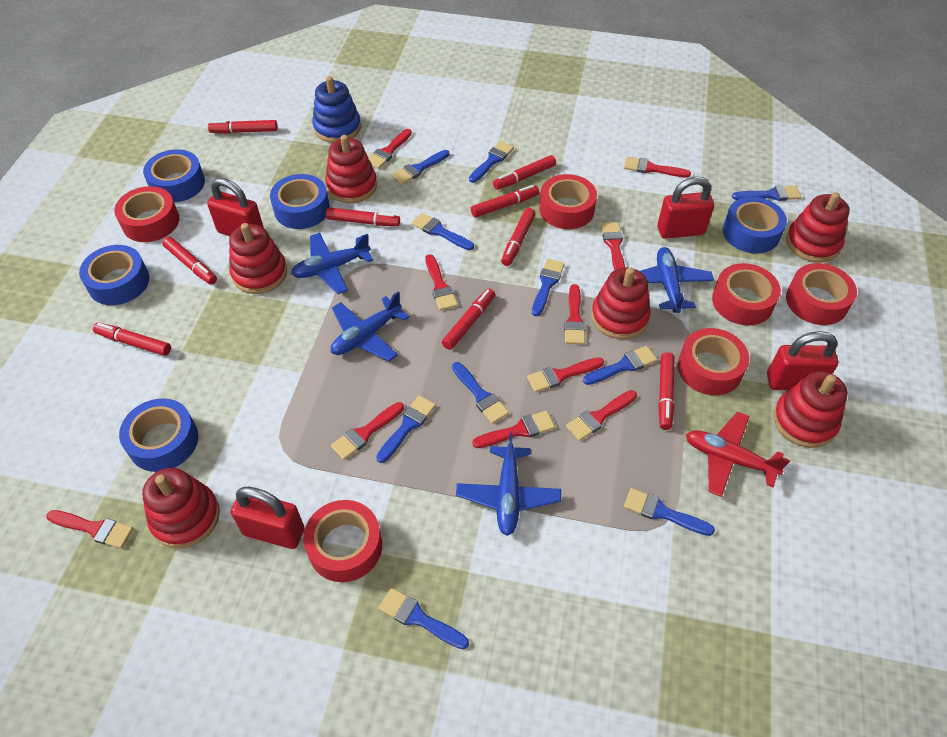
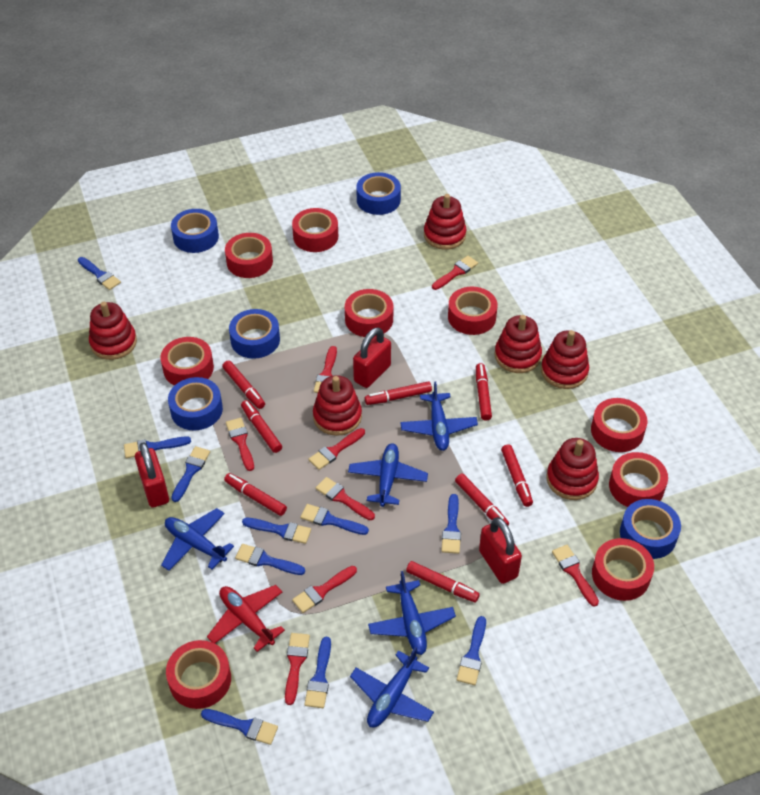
blue plane: 4 -> 5
blue stacking toy: 1 -> 0
red brush: 10 -> 8
red marker: 9 -> 8
red padlock: 4 -> 3
red tape: 6 -> 9

